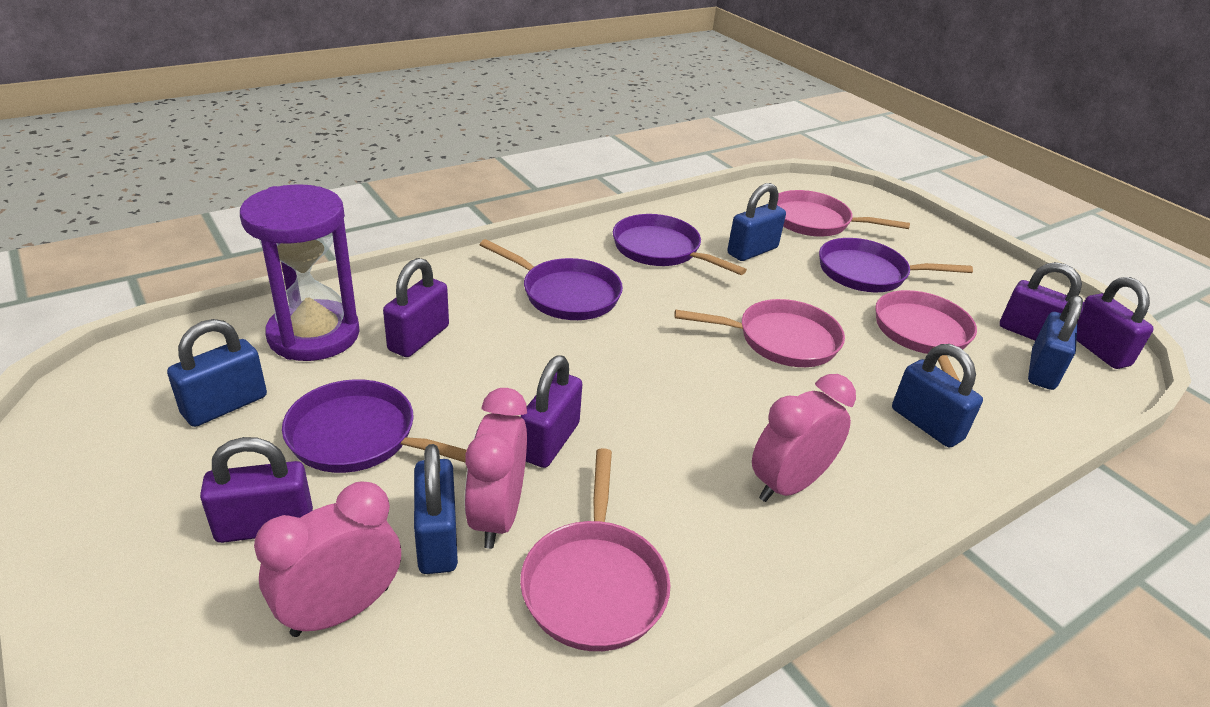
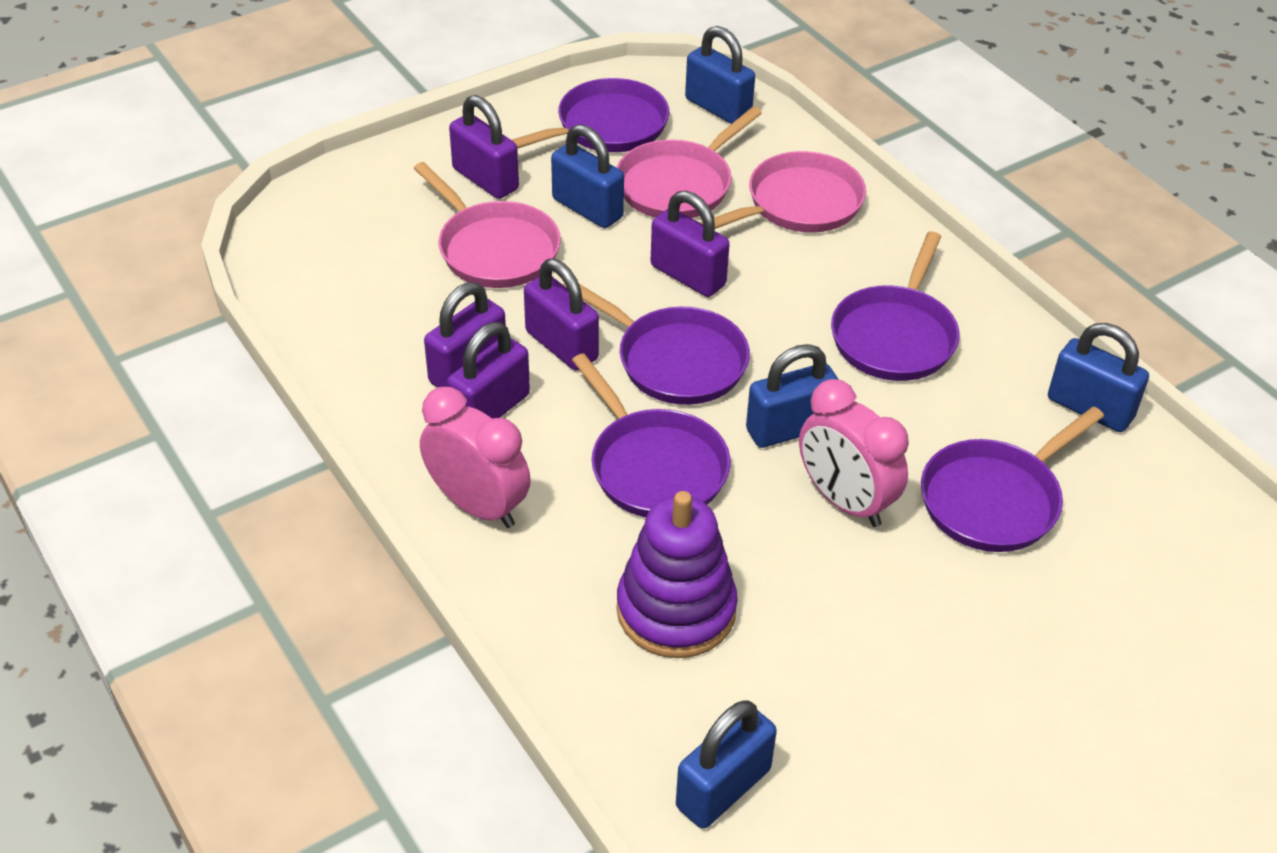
pink clock: 3 -> 2
pink pan: 4 -> 3
purple hourglass: 1 -> 0
purple pan: 4 -> 5
purple stacking toy: 0 -> 1

